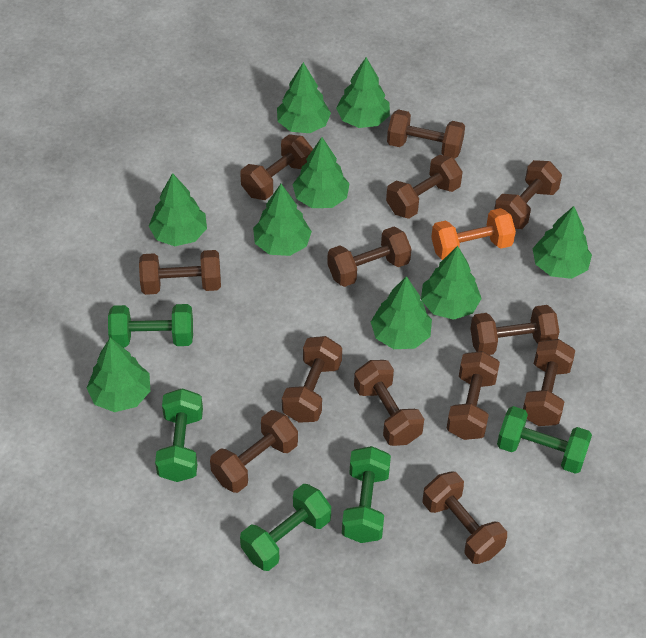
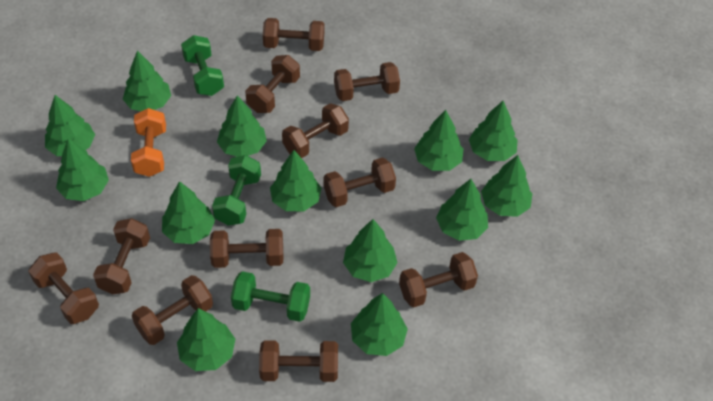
brown dumbbell: 13 -> 11
green dumbbell: 5 -> 3
green tree: 9 -> 13

